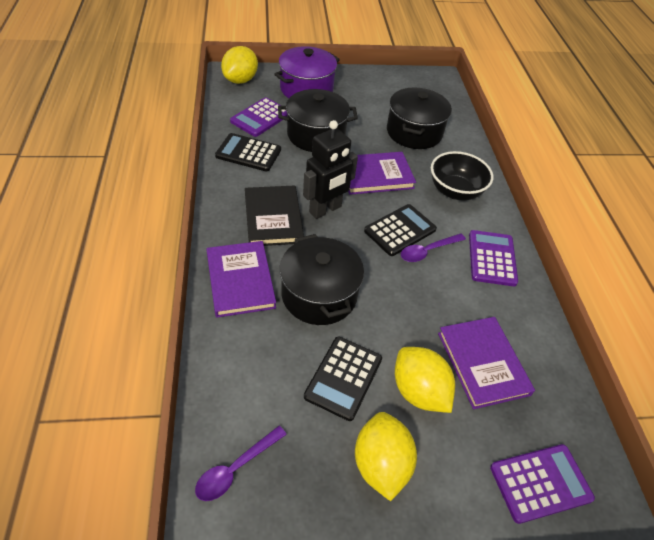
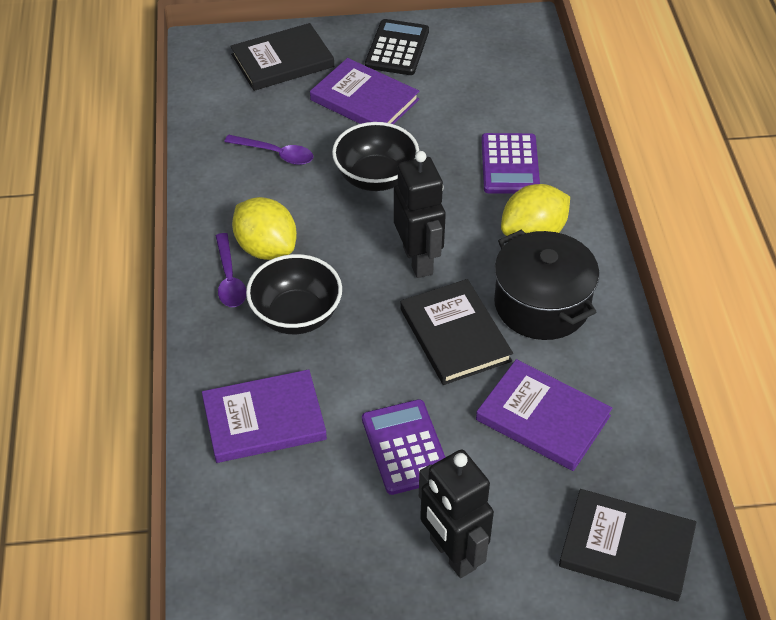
black book: 1 -> 3
black bowl: 1 -> 2
black calculator: 3 -> 1
black pot: 3 -> 1
black robot: 1 -> 2
purple calculator: 3 -> 2
purple pot: 1 -> 0
yellow lemon: 3 -> 2

